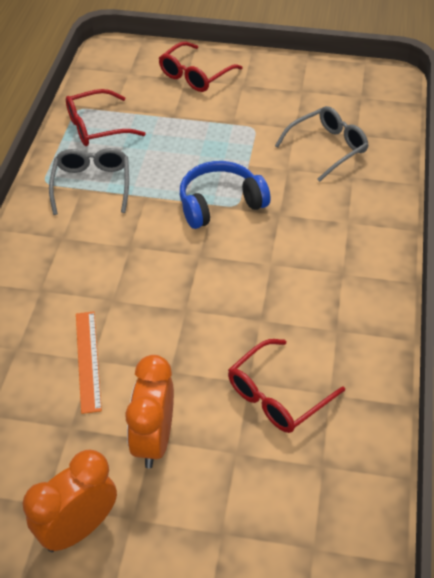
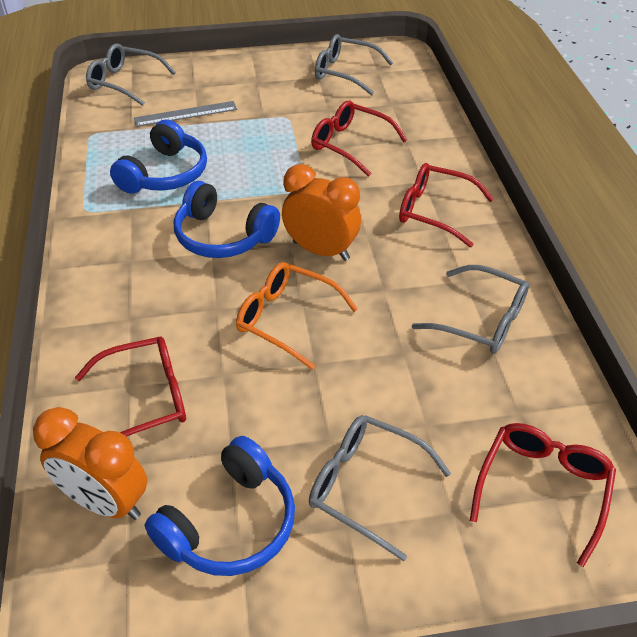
blue headphones: 1 -> 3
grey glasses: 2 -> 4
grey ruler: 0 -> 1
orange glasses: 0 -> 1
orange ruler: 1 -> 0
red glasses: 3 -> 4

